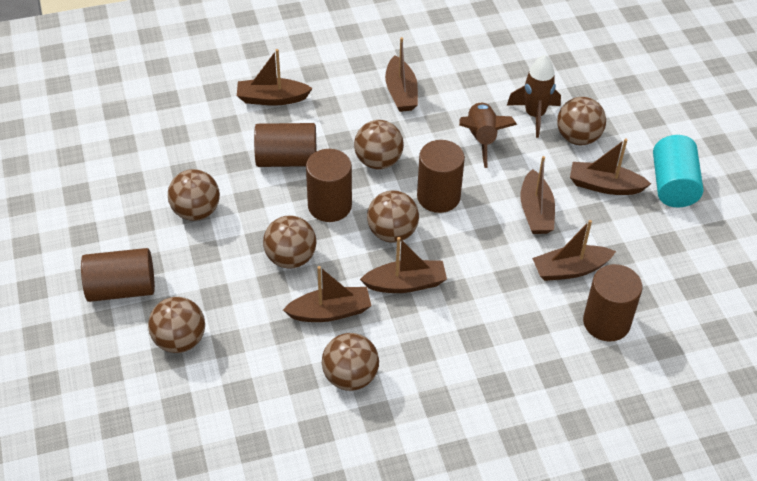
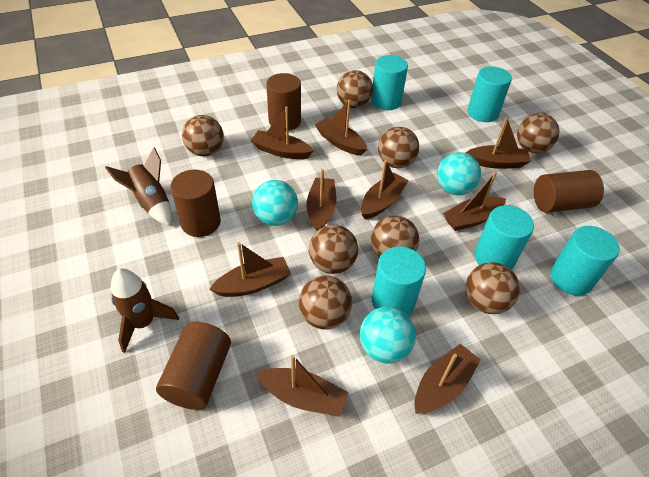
brown ball: 7 -> 8
brown boat: 7 -> 9
brown cylinder: 5 -> 4
turquoise ball: 0 -> 3
turquoise cylinder: 1 -> 5

